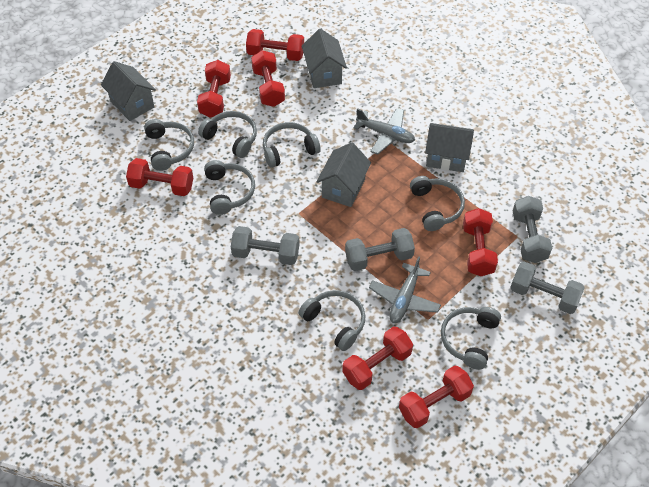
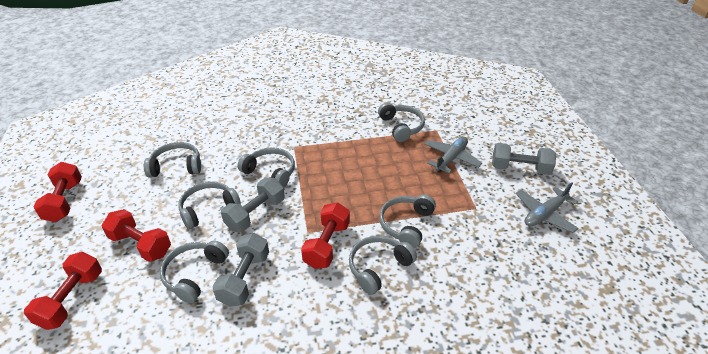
grey dumbbell: 4 -> 3
grey house: 4 -> 0
red dumbbell: 7 -> 4

